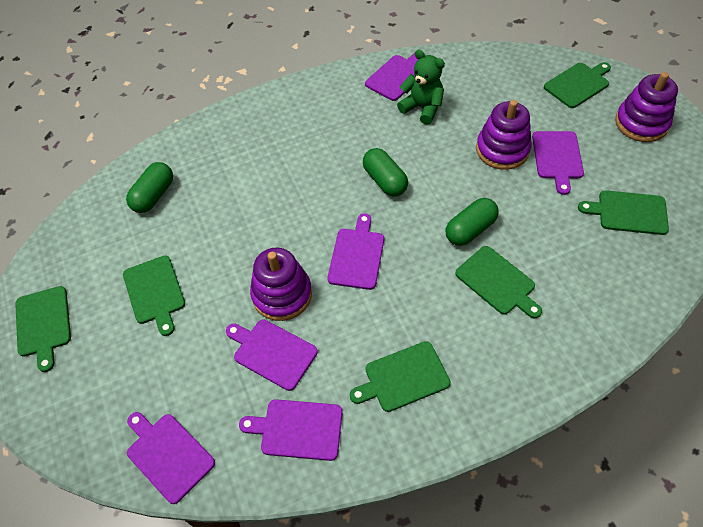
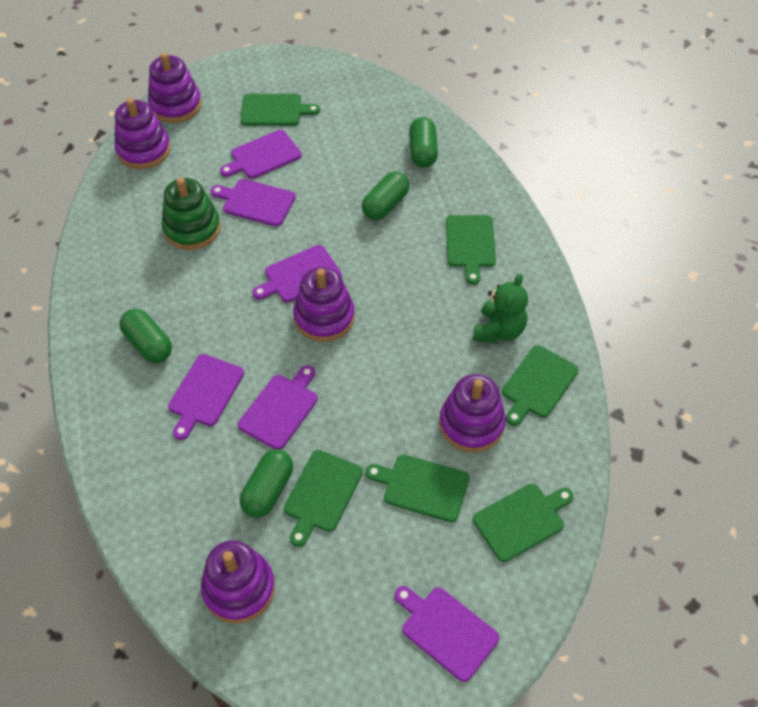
green capsule: 3 -> 4
green stacking toy: 0 -> 1
purple stacking toy: 3 -> 5

